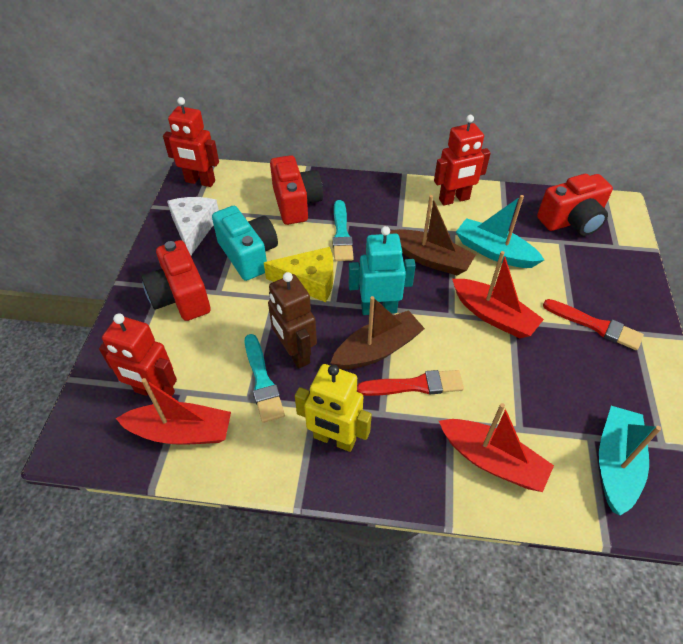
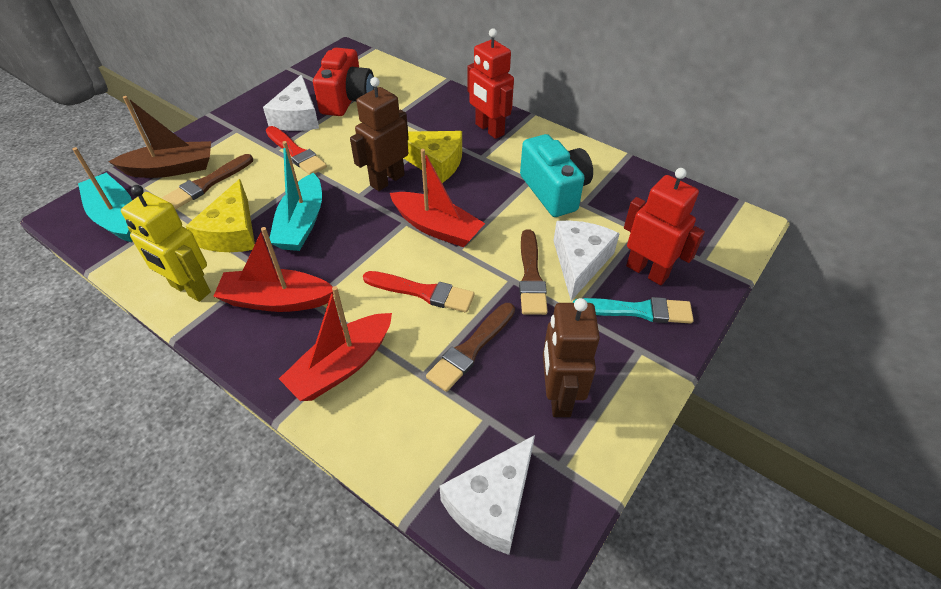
brown boat: 2 -> 1
brown brush: 0 -> 3
brown robot: 1 -> 2
red camera: 3 -> 1
red robot: 3 -> 2
turquoise brush: 2 -> 1
turquoise robot: 1 -> 0
white cheese: 1 -> 3
yellow cheese: 1 -> 2

